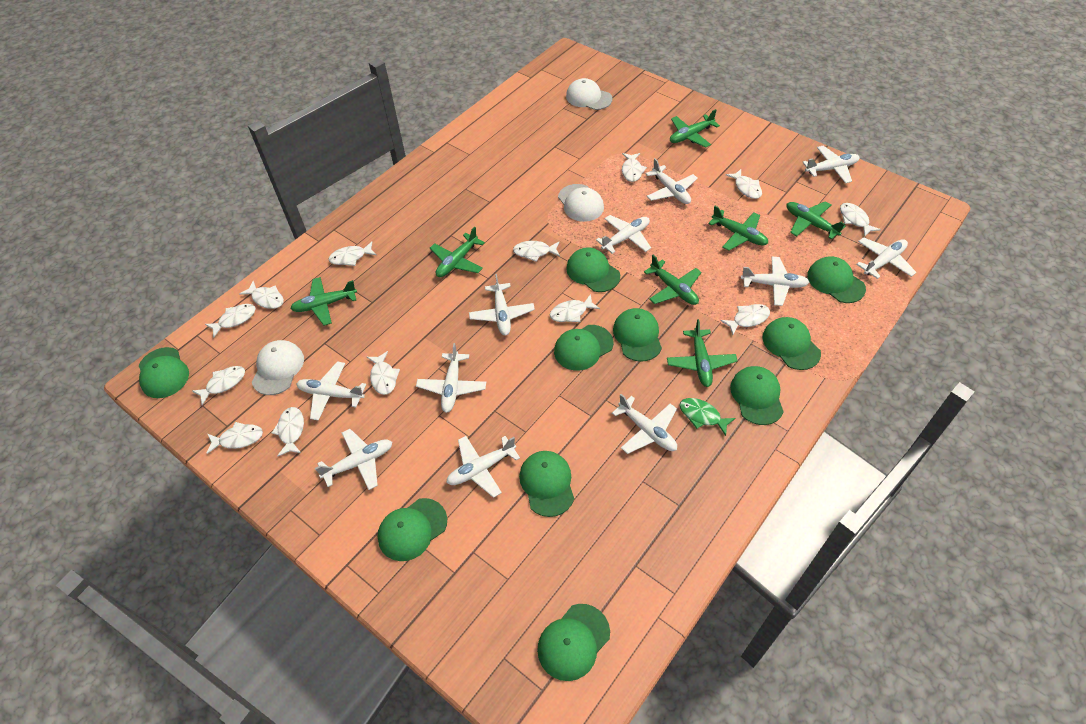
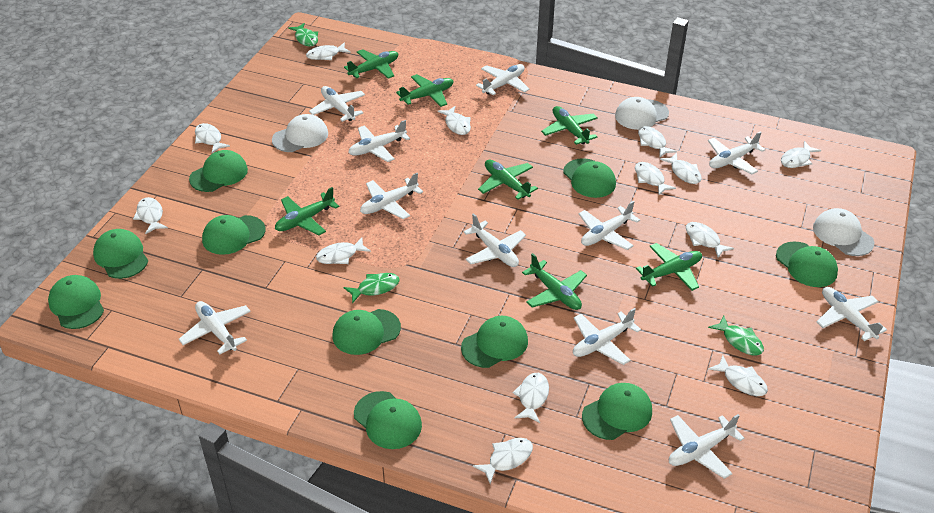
green fish: 1 -> 3

